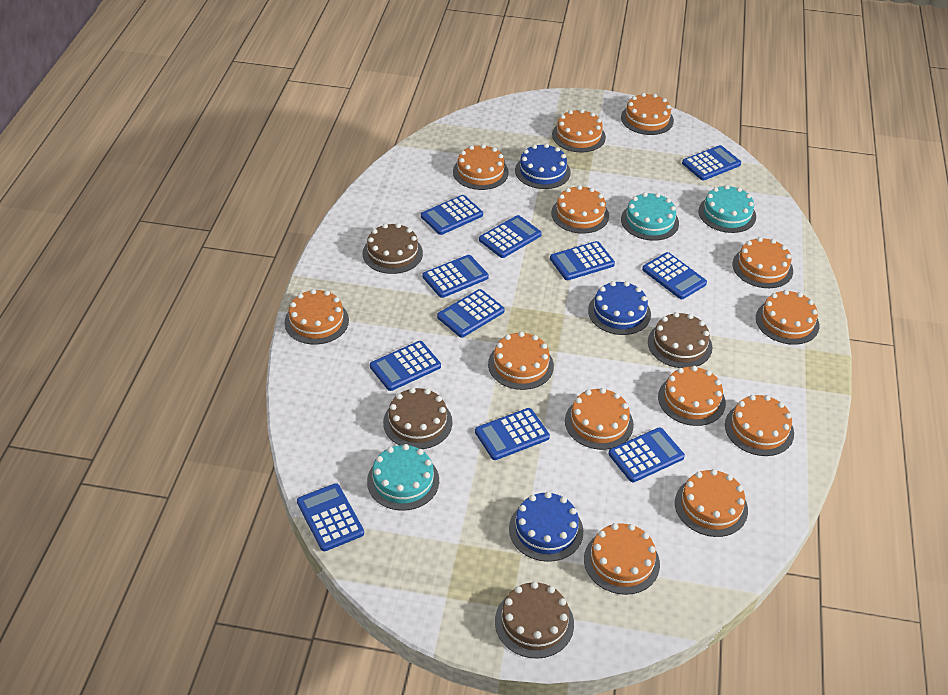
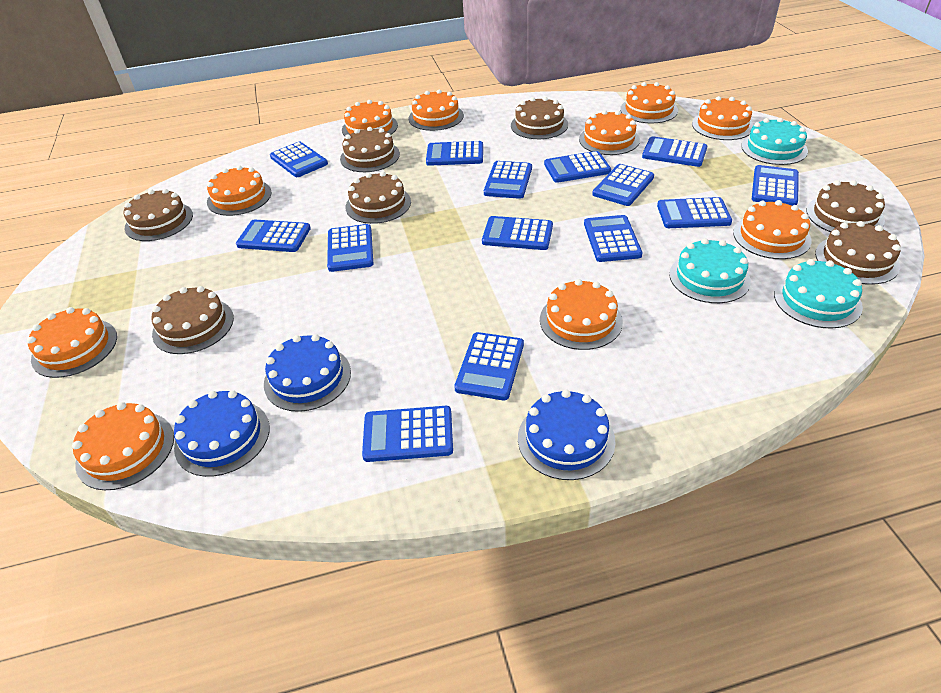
blue calculator: 11 -> 14
brown cake: 4 -> 7
orange cake: 13 -> 10

